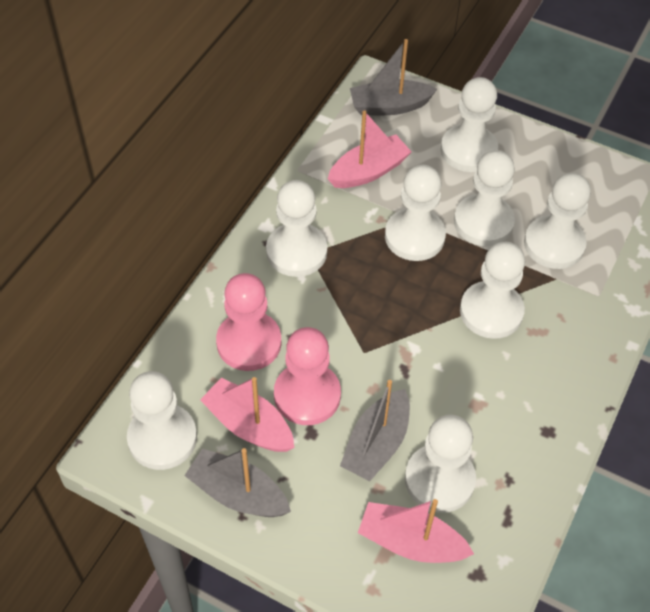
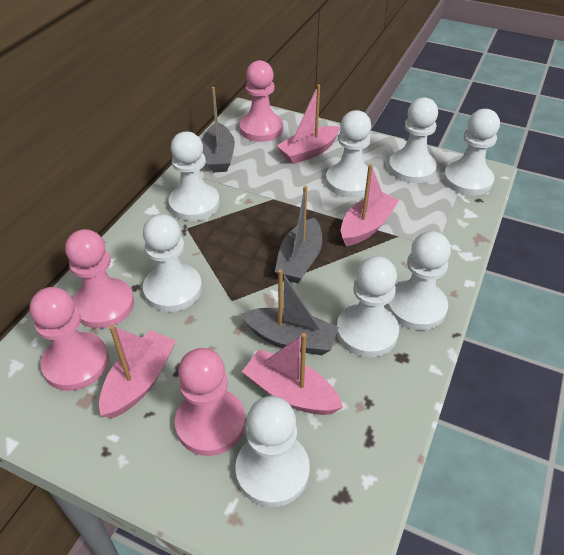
pink boat: 3 -> 4
pink pawn: 2 -> 4

